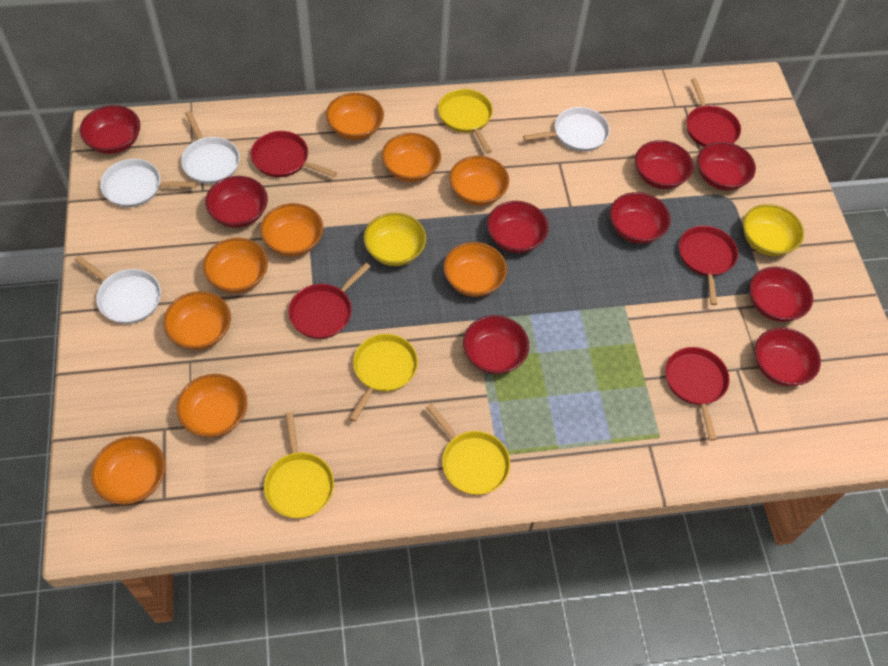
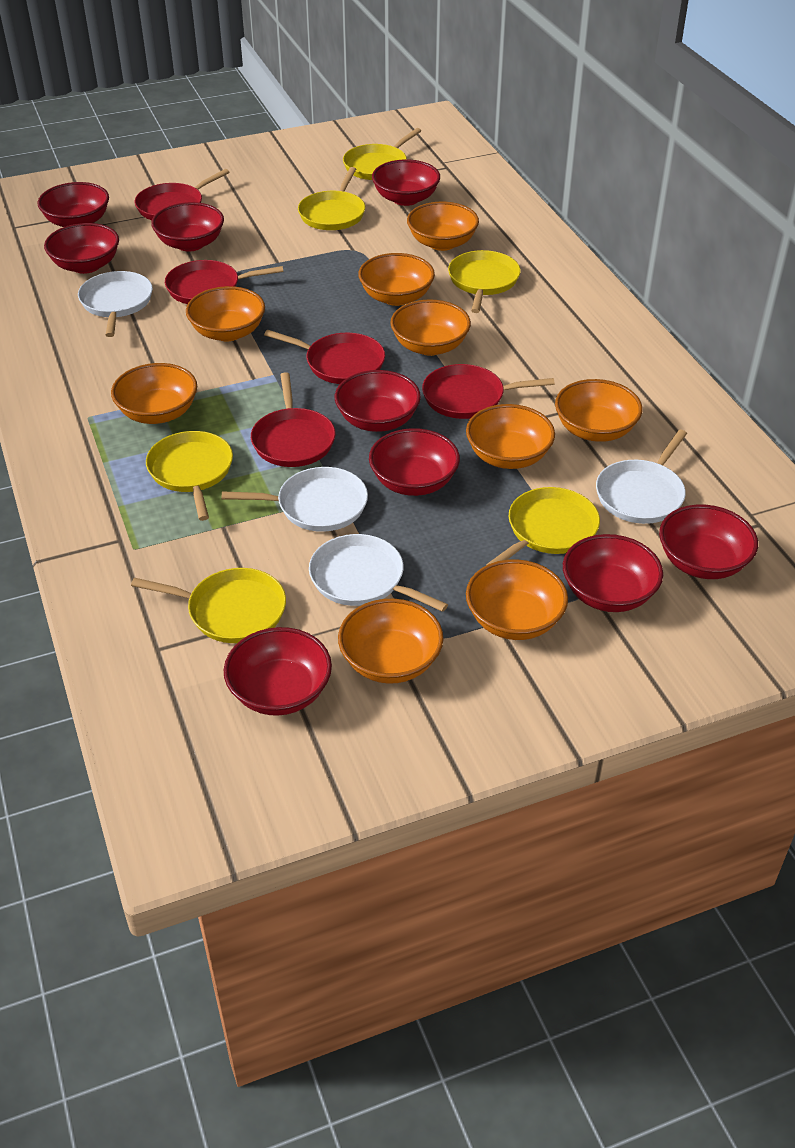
yellow bowl: 2 -> 0
yellow pan: 4 -> 6

